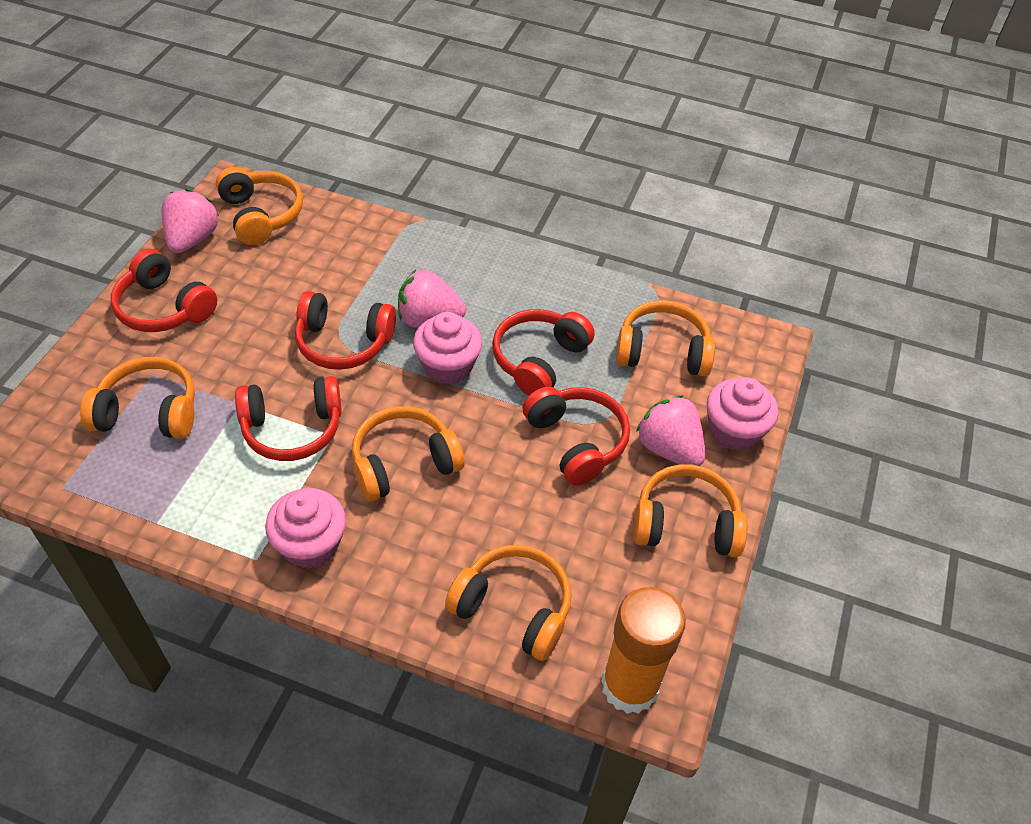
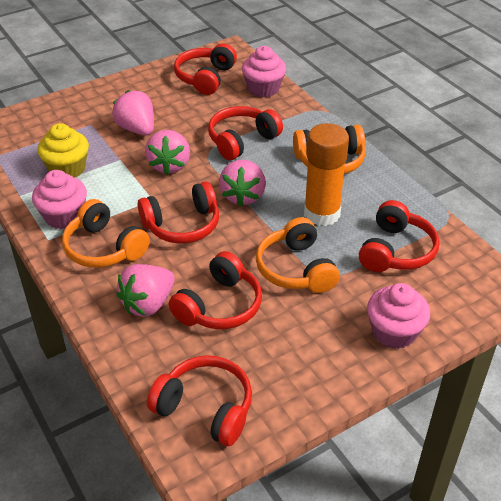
orange headphones: 6 -> 3
pink strawberry: 3 -> 4
red headphones: 5 -> 6
yellow cupcake: 0 -> 1

